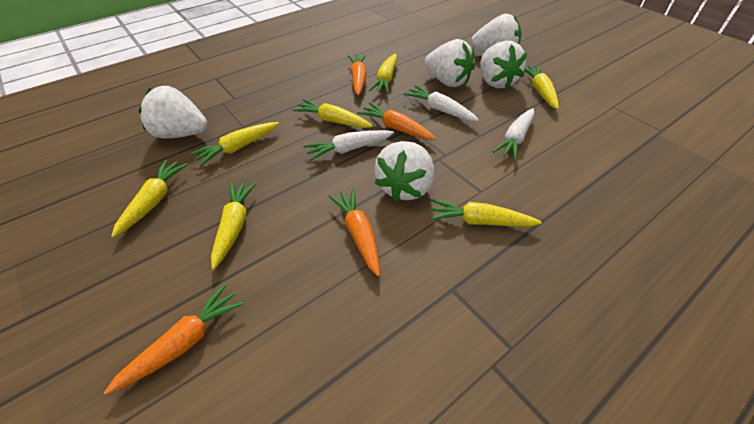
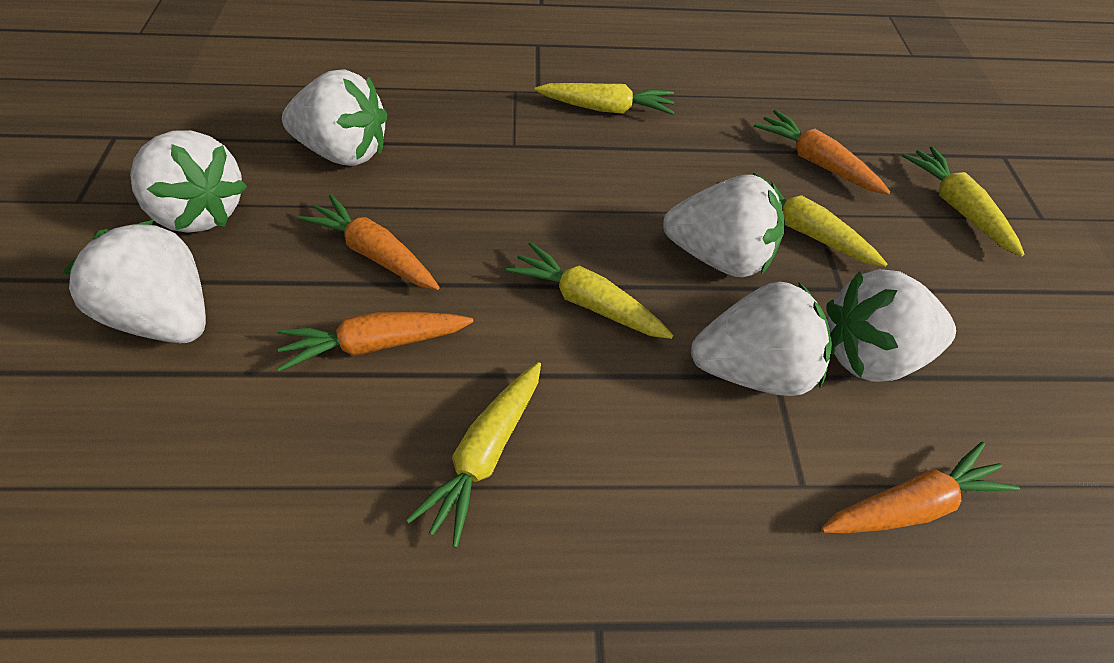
white carrot: 3 -> 0
white strawberry: 5 -> 6
yellow carrot: 7 -> 5

